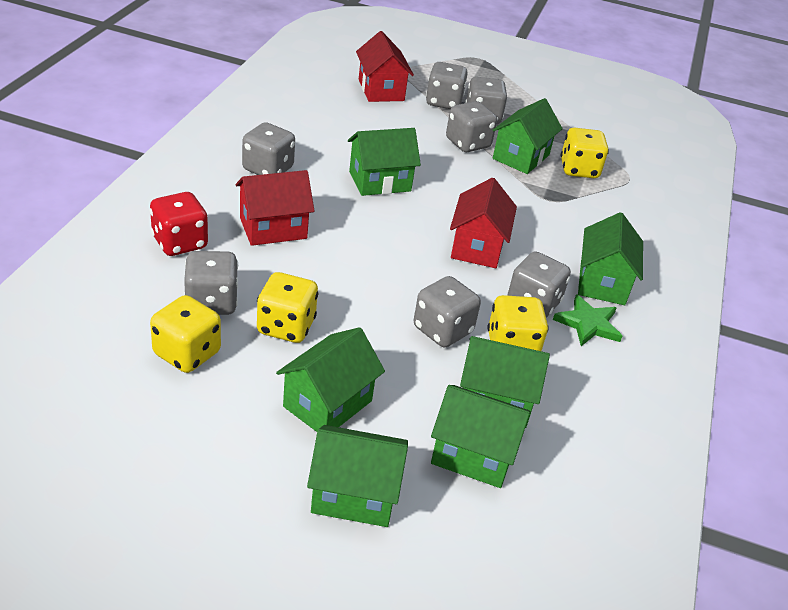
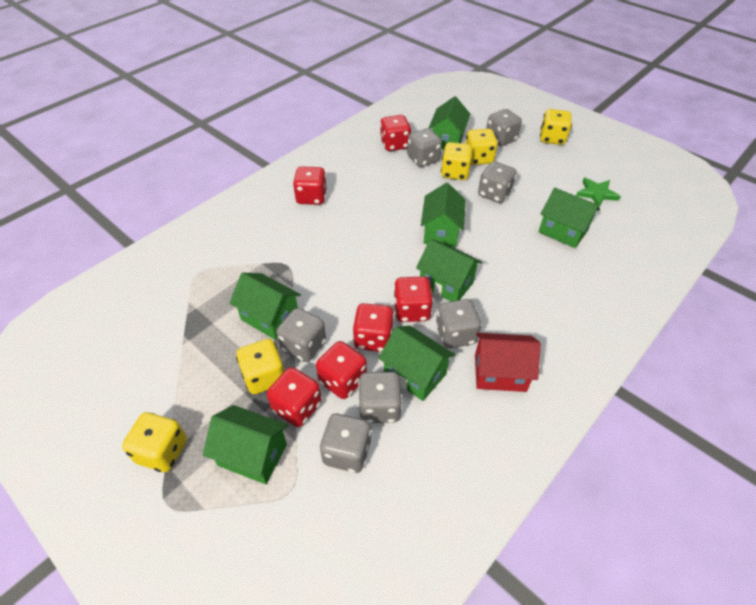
red dice: 1 -> 6
red house: 3 -> 1
yellow dice: 4 -> 5

